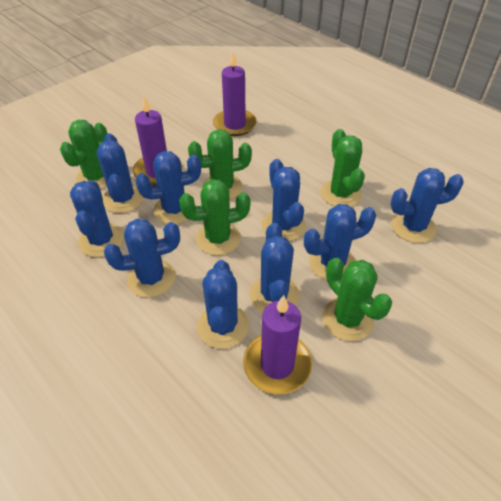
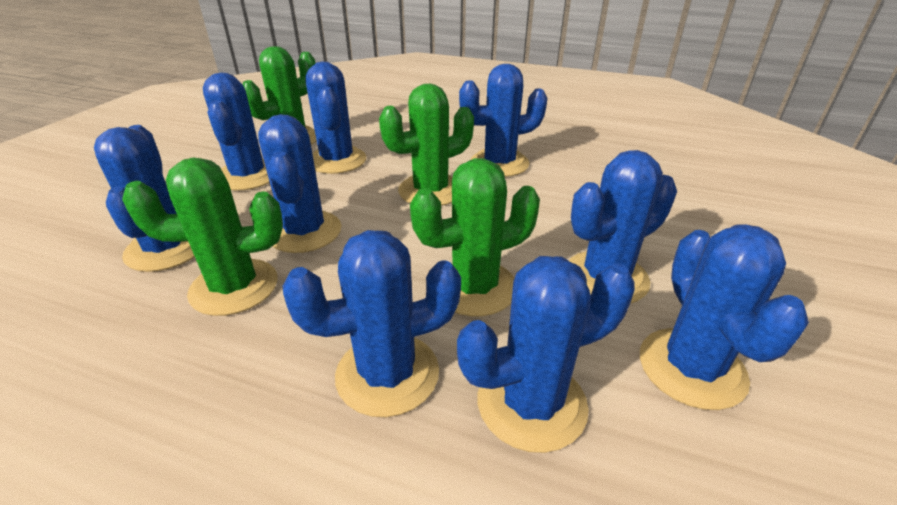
green cactus: 5 -> 4
purple candle: 3 -> 0

